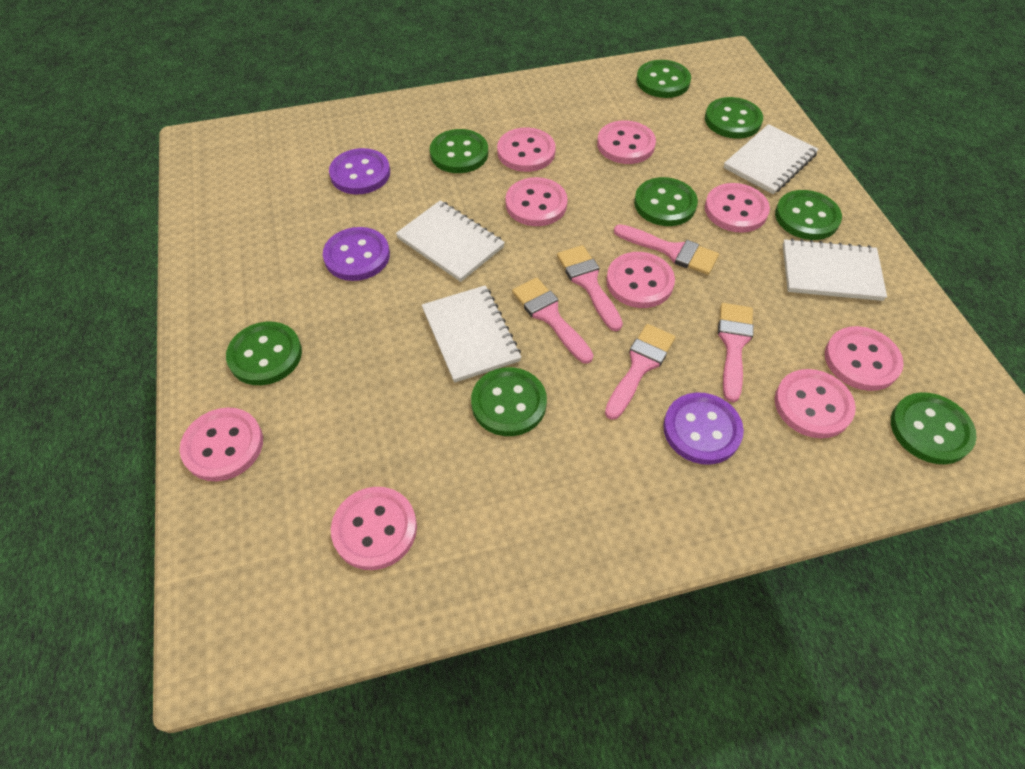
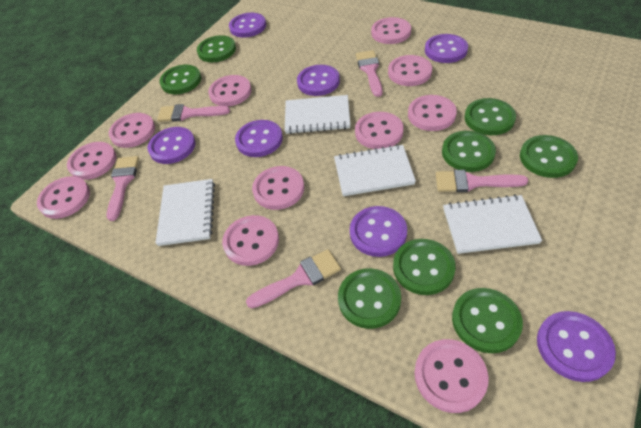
pink button: 9 -> 11
purple button: 3 -> 7

